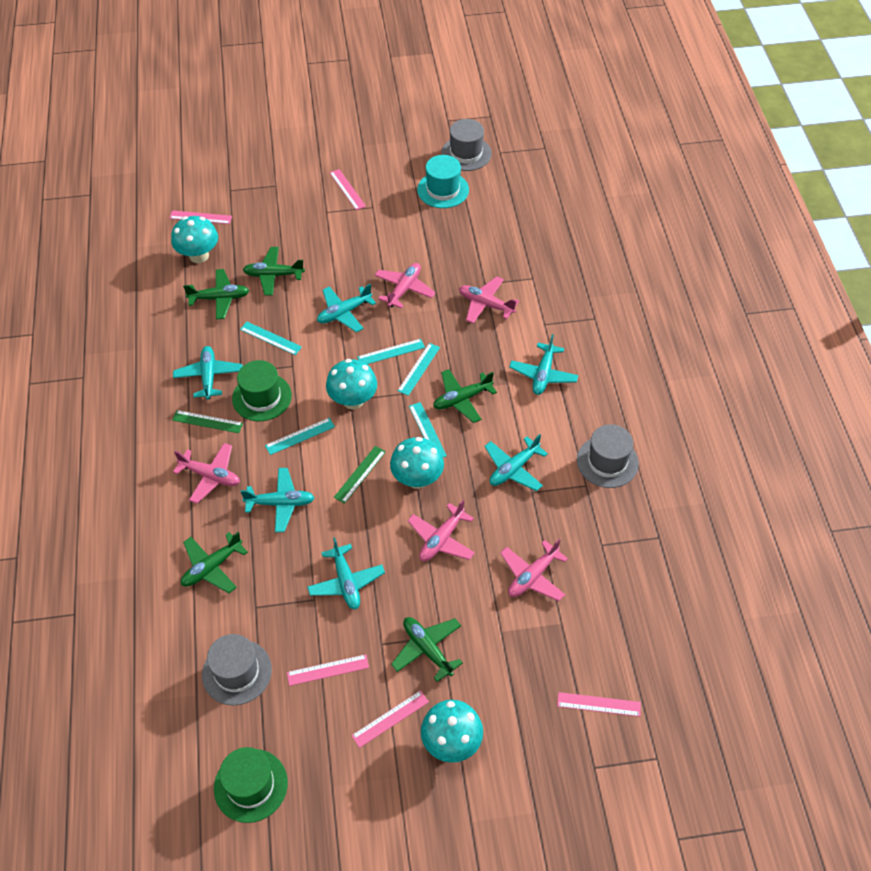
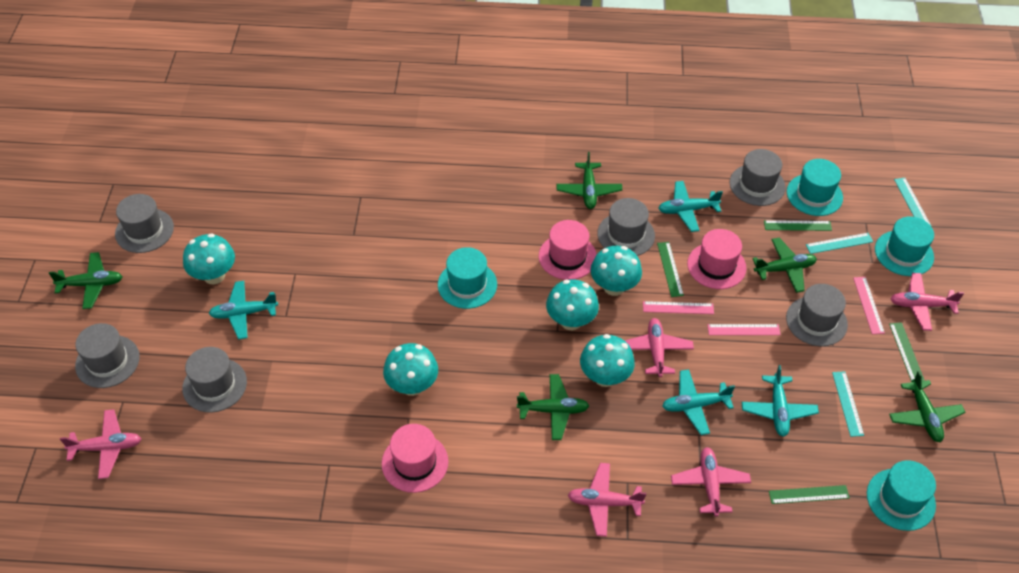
green hat: 2 -> 0
green ruler: 2 -> 4
grey hat: 3 -> 6
pink hat: 0 -> 3
pink ruler: 5 -> 3
turquoise hat: 1 -> 4
turquoise mushroom: 4 -> 5
turquoise plane: 6 -> 4
turquoise ruler: 5 -> 3

